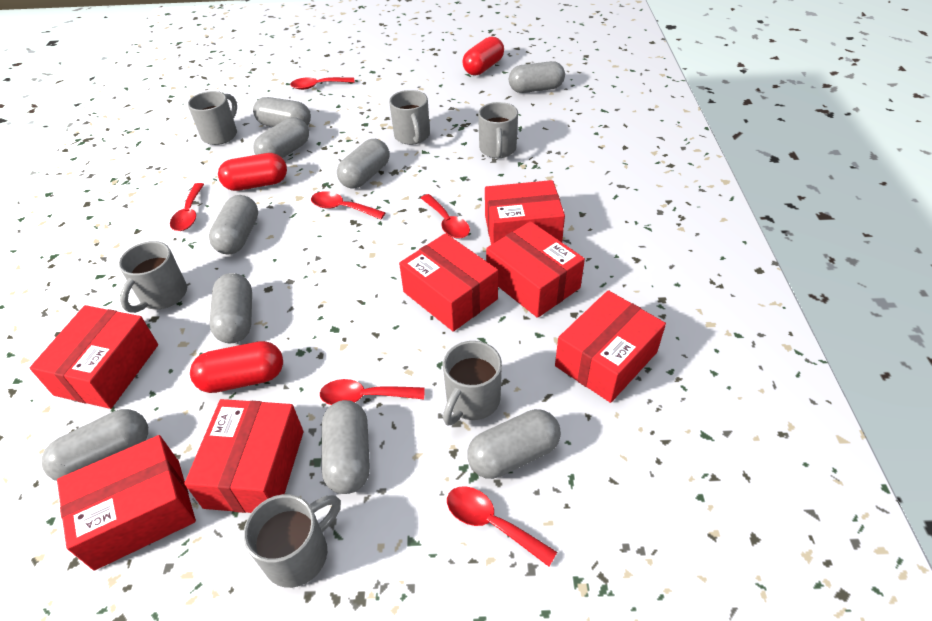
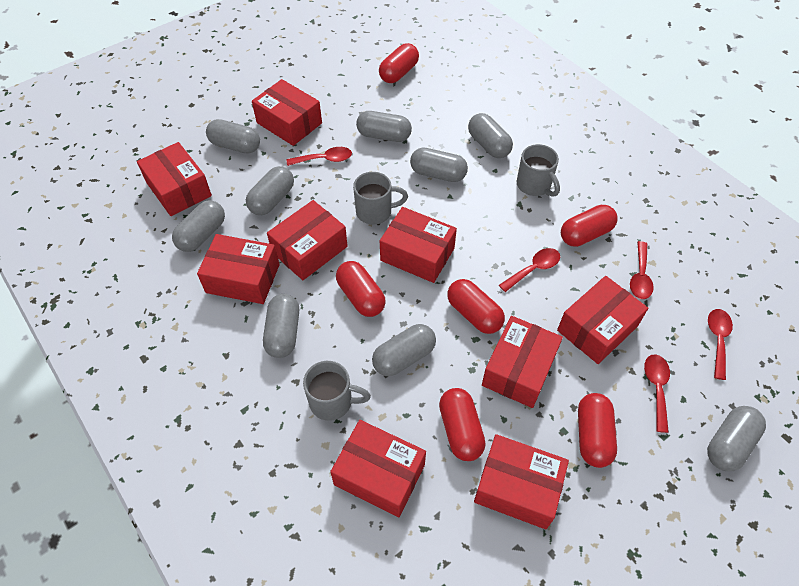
grey mug: 6 -> 3
red box: 7 -> 9
red capsule: 3 -> 6
red spoon: 6 -> 5

